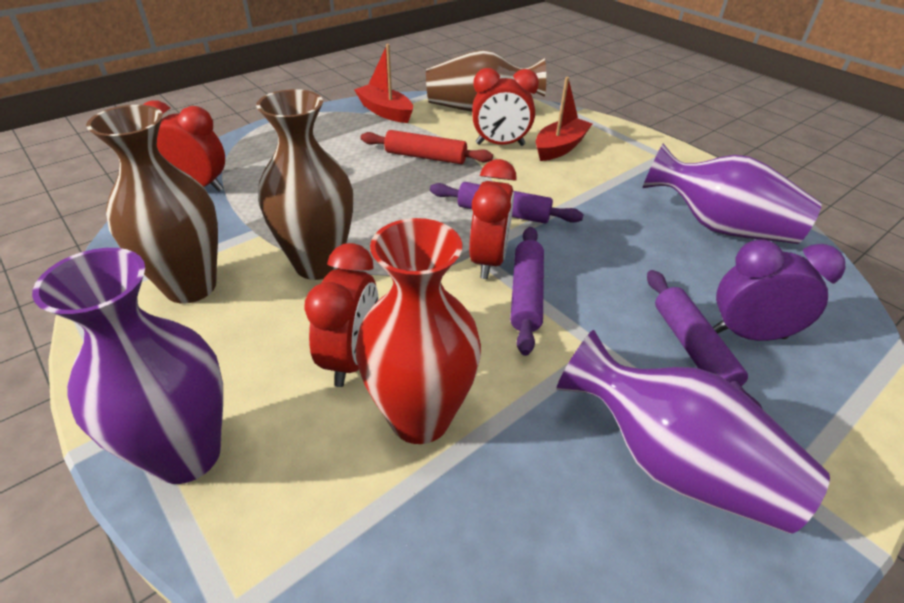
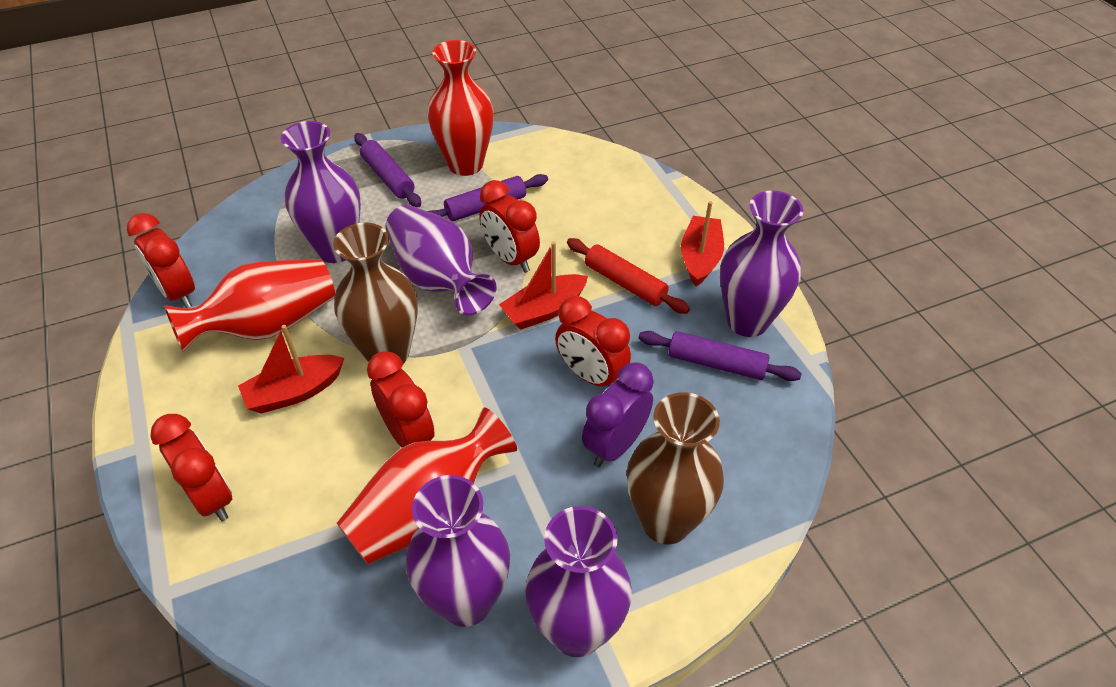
brown vase: 3 -> 2
purple vase: 3 -> 5
red boat: 2 -> 3
red clock: 4 -> 5
red vase: 1 -> 3

